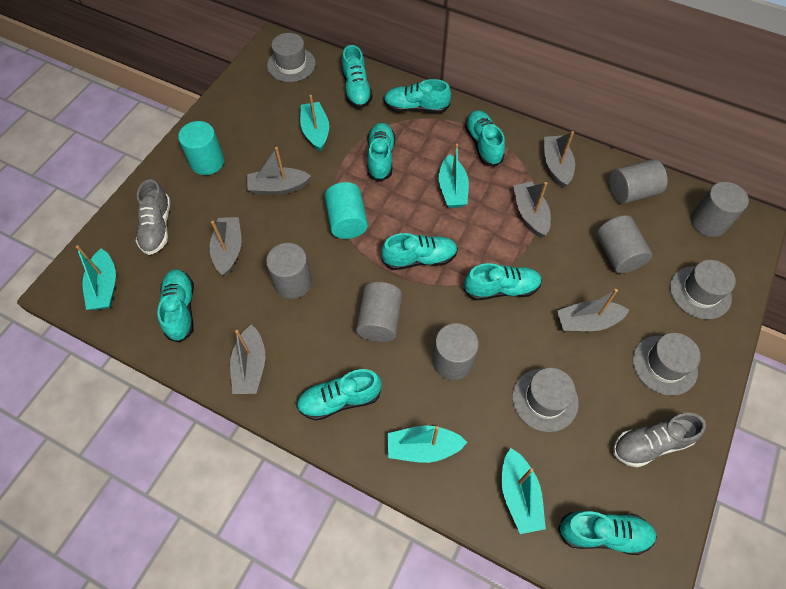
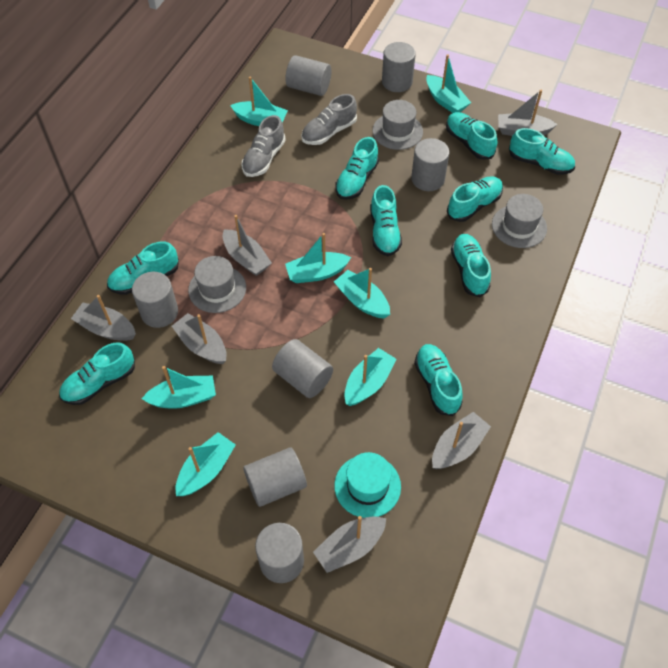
grey cylinder: 6 -> 7
grey hat: 4 -> 3
turquoise boat: 5 -> 7
turquoise cylinder: 2 -> 0
turquoise hat: 0 -> 1

